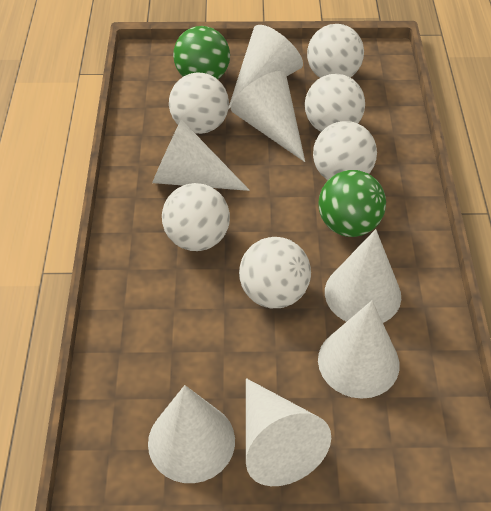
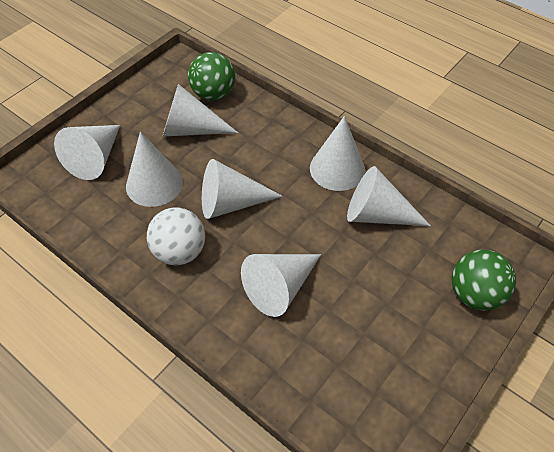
white ball: 6 -> 1

